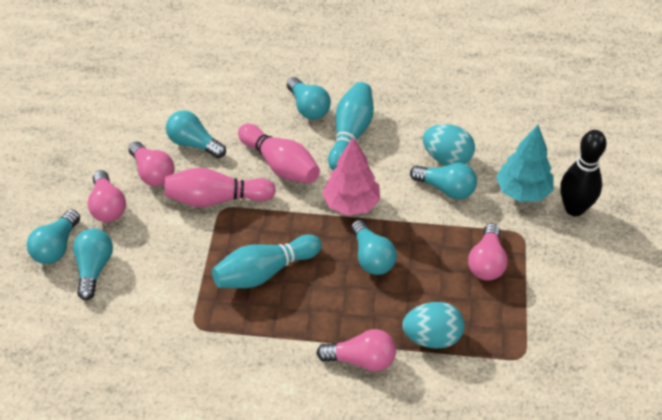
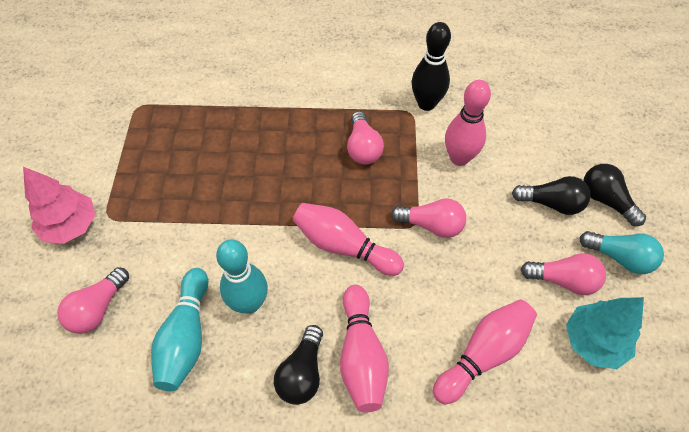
black light bulb: 0 -> 3
pink bowling pin: 2 -> 4
turquoise egg: 2 -> 0
turquoise light bulb: 6 -> 1

